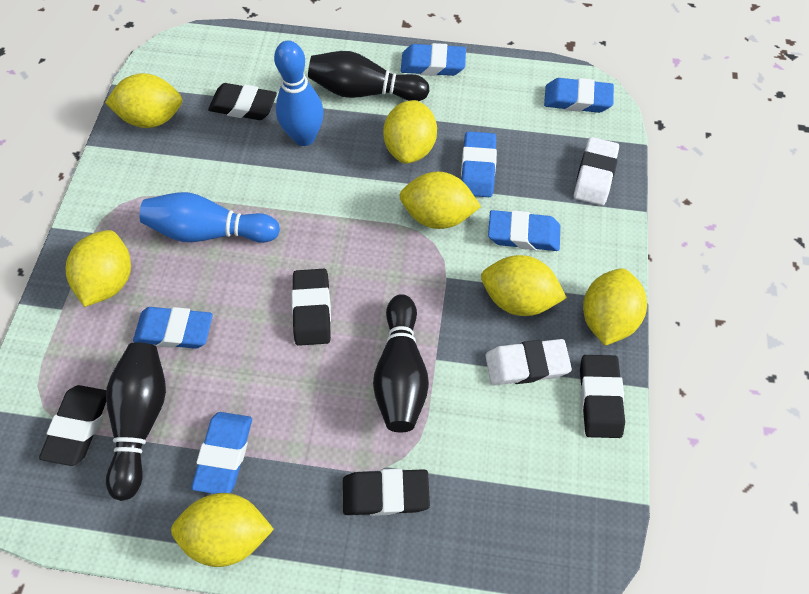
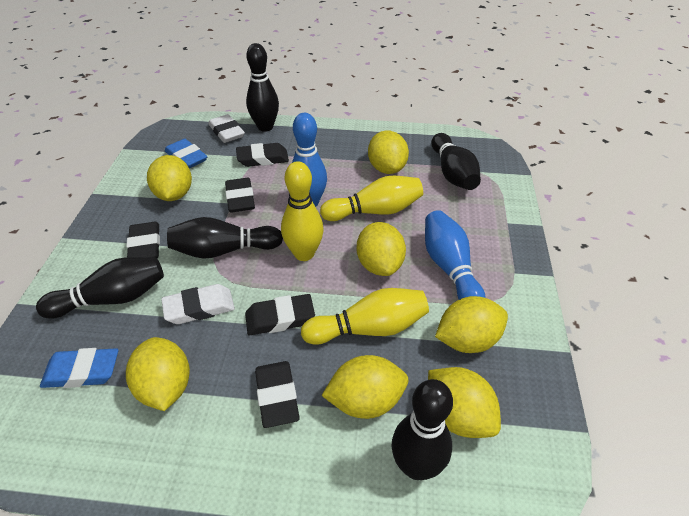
black bowling pin: 3 -> 5
blue eraser: 6 -> 2
yellow bowling pin: 0 -> 3

